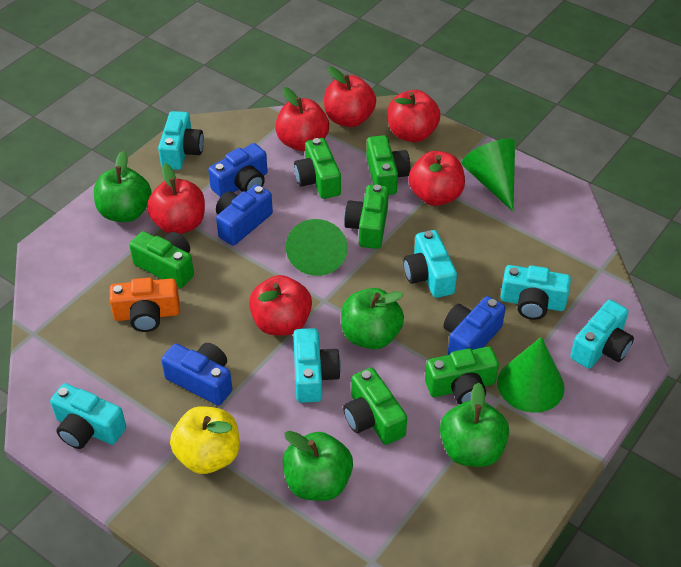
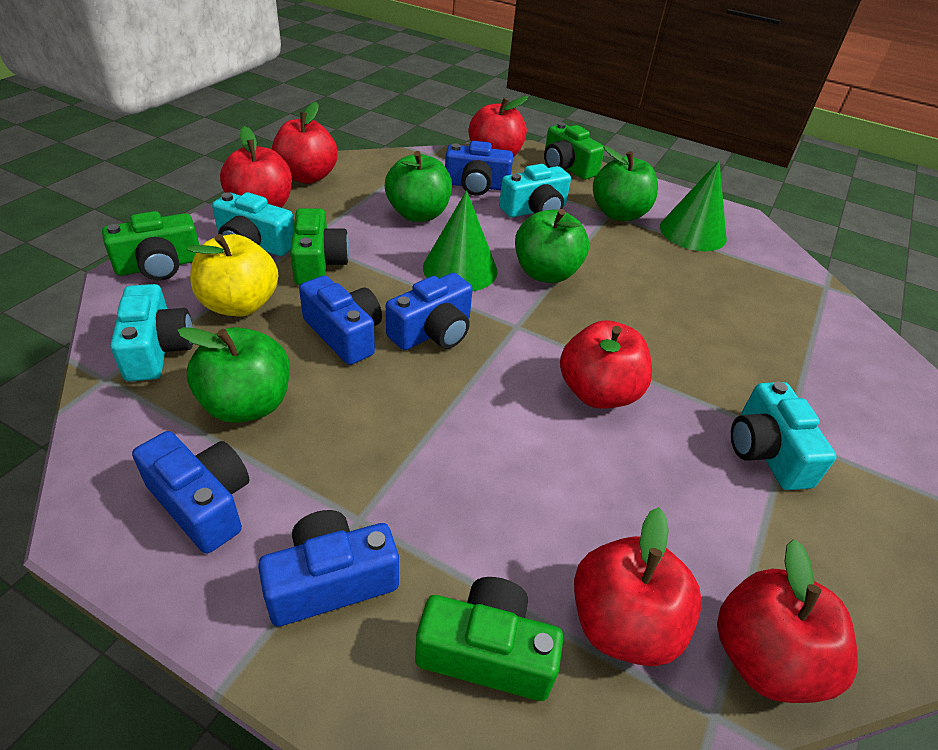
blue camera: 4 -> 5
green camera: 6 -> 4
green cone: 3 -> 2
orange camera: 1 -> 0
turquoise camera: 6 -> 4

